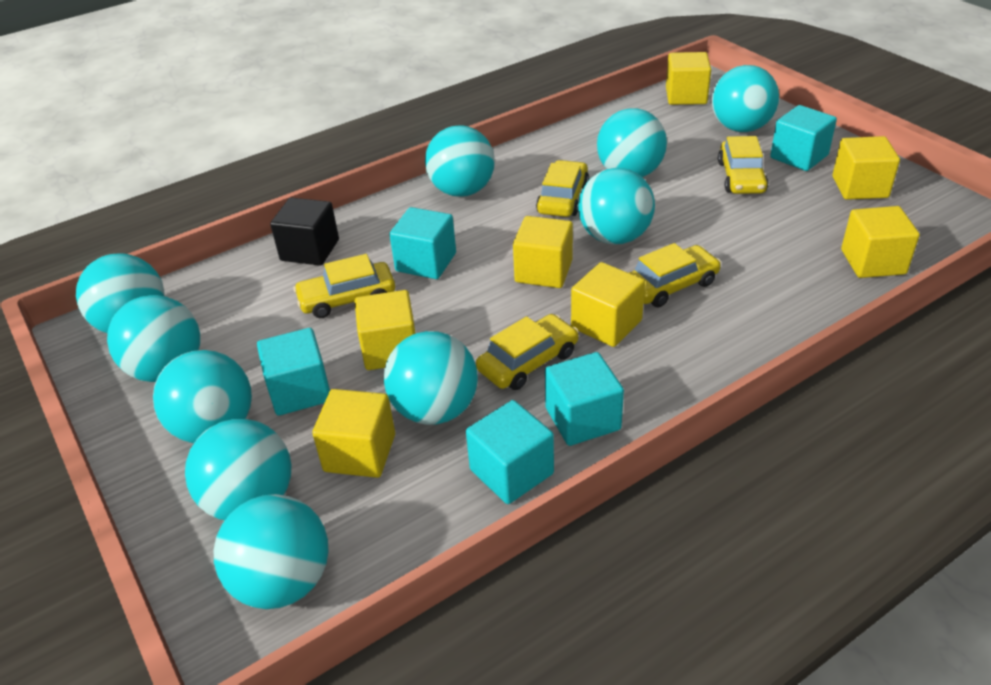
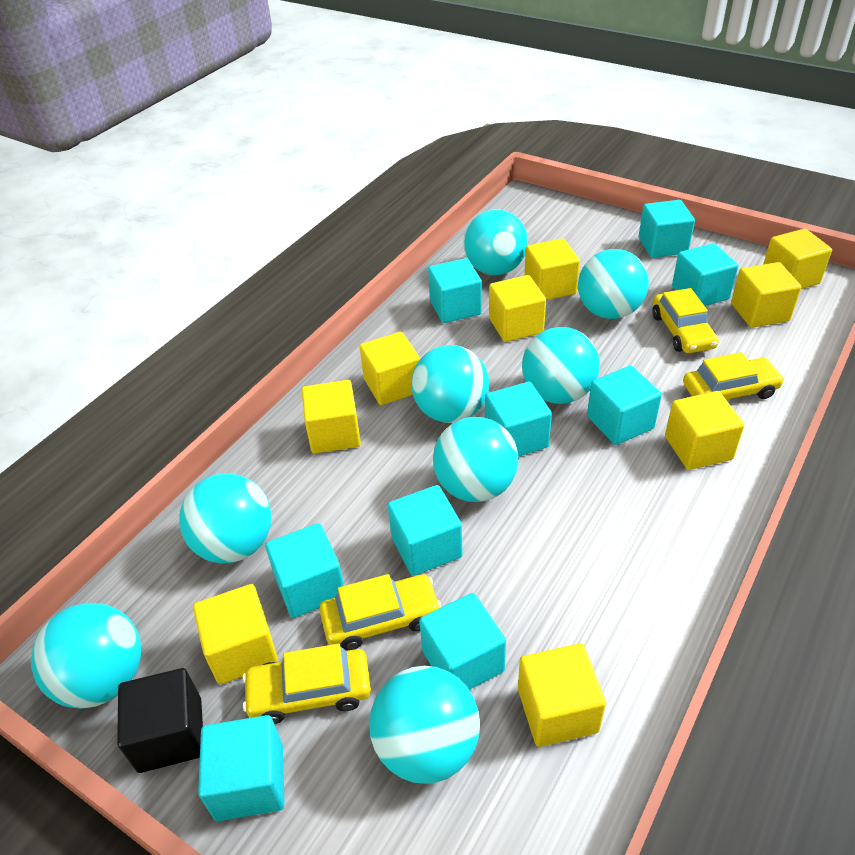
turquoise ball: 10 -> 8
turquoise cube: 5 -> 9
yellow car: 5 -> 4
yellow cube: 7 -> 9

